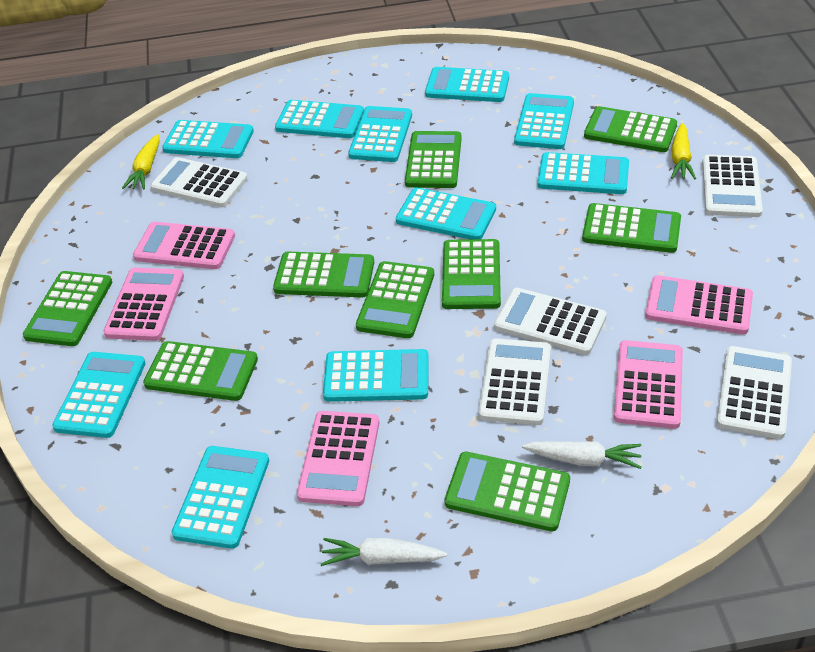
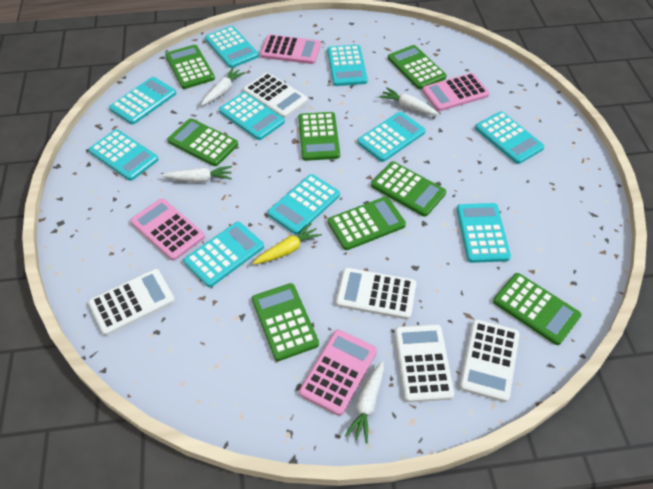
green calculator: 9 -> 8
pink calculator: 5 -> 4
white carrot: 2 -> 4
yellow carrot: 2 -> 1

